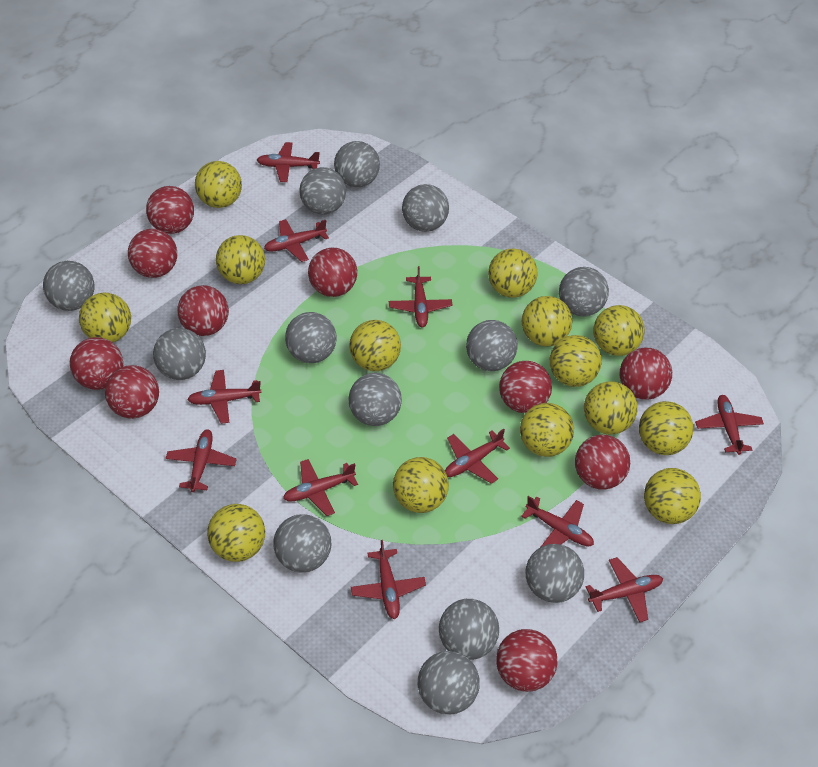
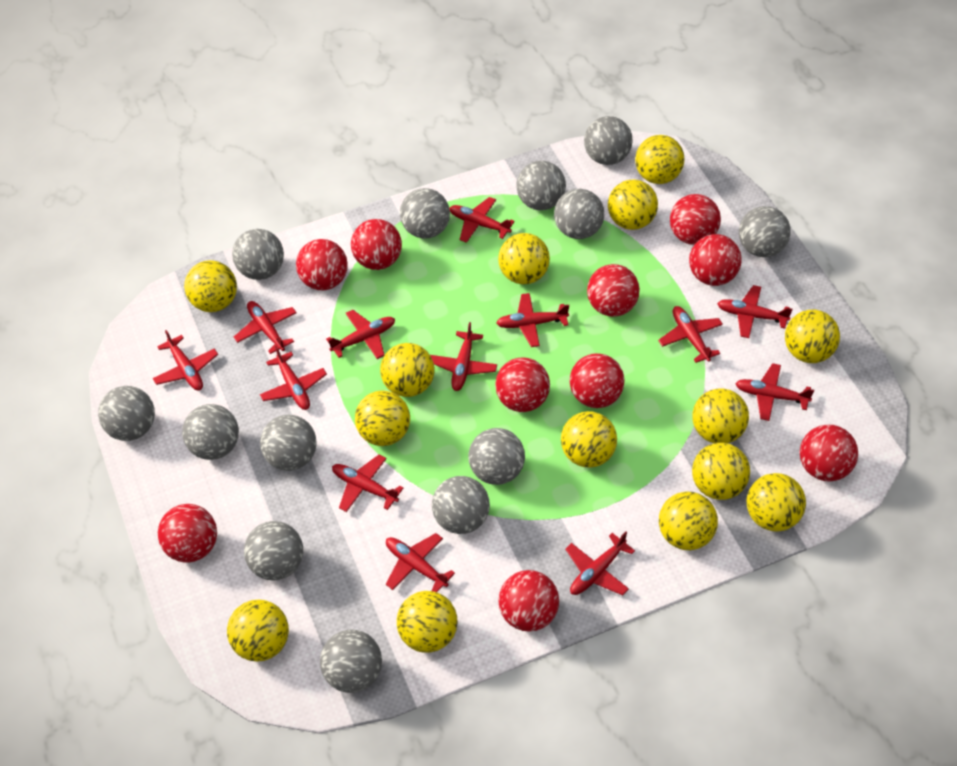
red plane: 11 -> 13

